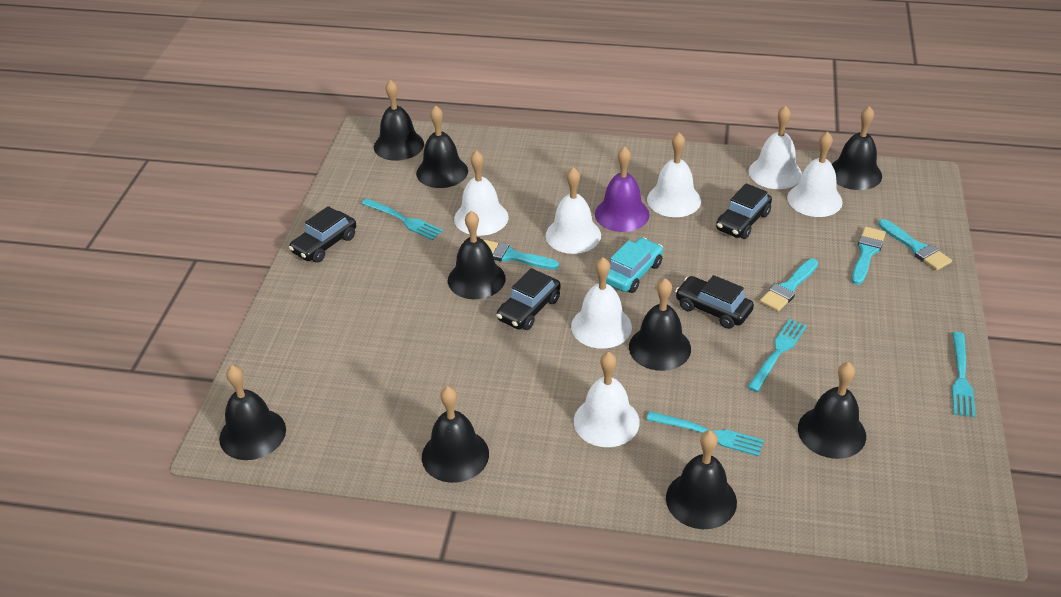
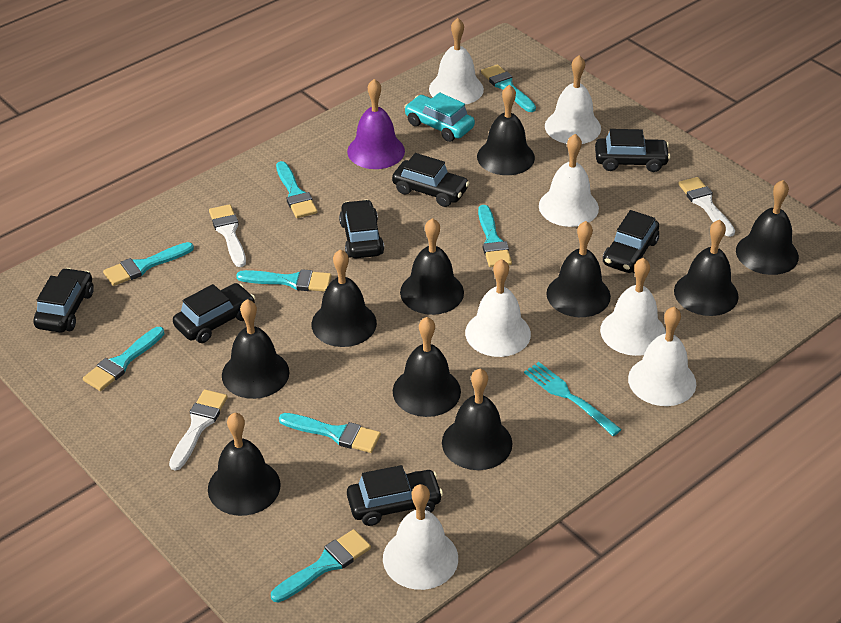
black bell: 9 -> 10
black car: 4 -> 7
turquoise brush: 4 -> 8
turquoise fork: 4 -> 1
white brush: 0 -> 3

